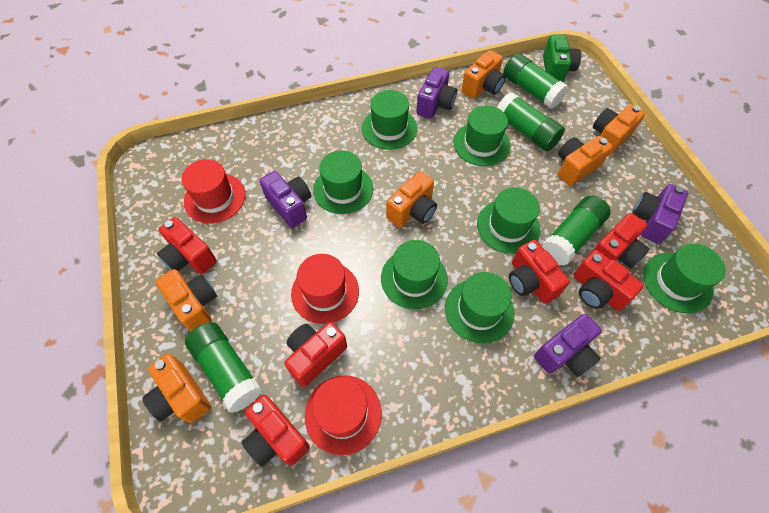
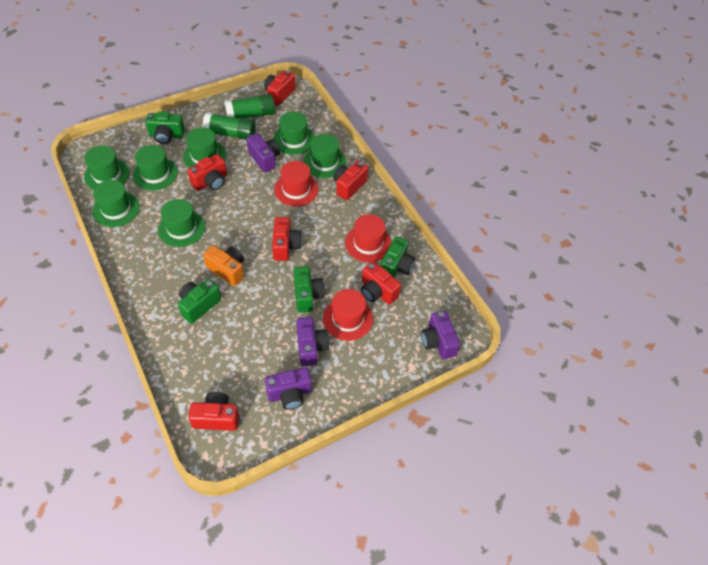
green camera: 1 -> 4
green glue stick: 4 -> 2
orange camera: 6 -> 1

